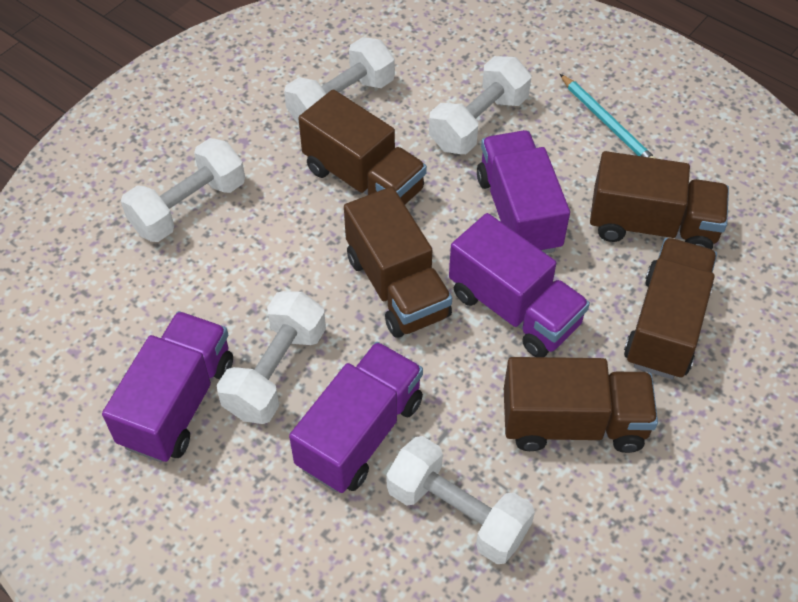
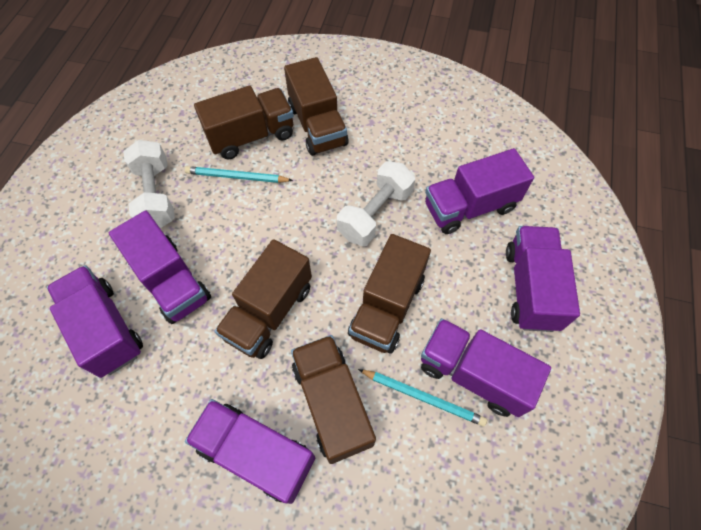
purple truck: 4 -> 6
turquoise pencil: 1 -> 2
white dumbbell: 5 -> 2

